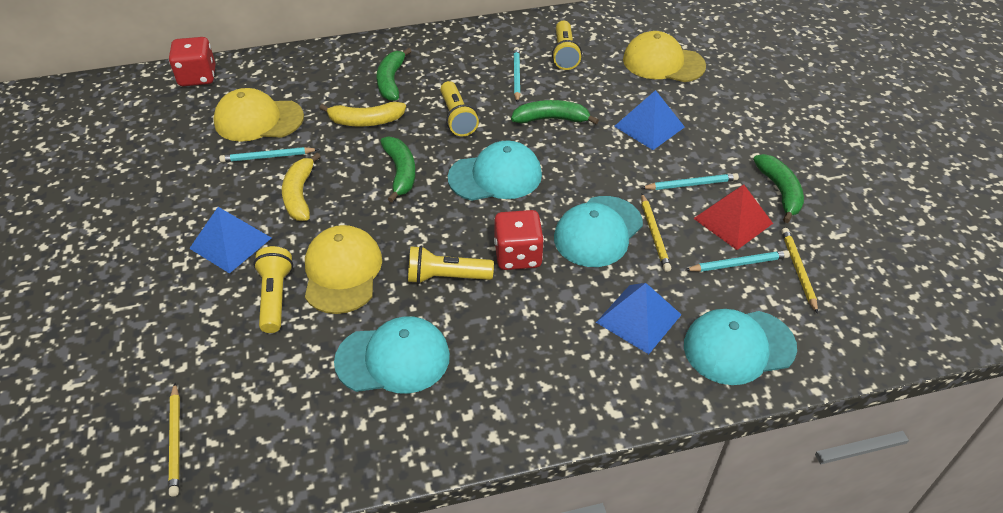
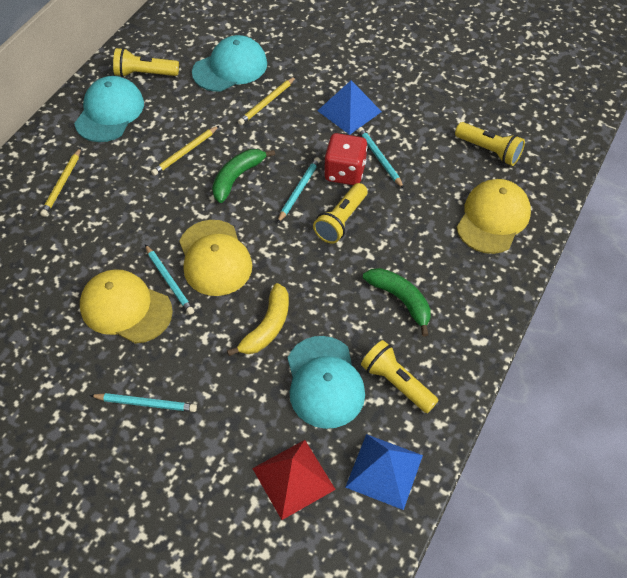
blue pyramid: 3 -> 2
green banana: 4 -> 2
red dice: 2 -> 1
turquoise cap: 4 -> 3
yellow banana: 2 -> 1

